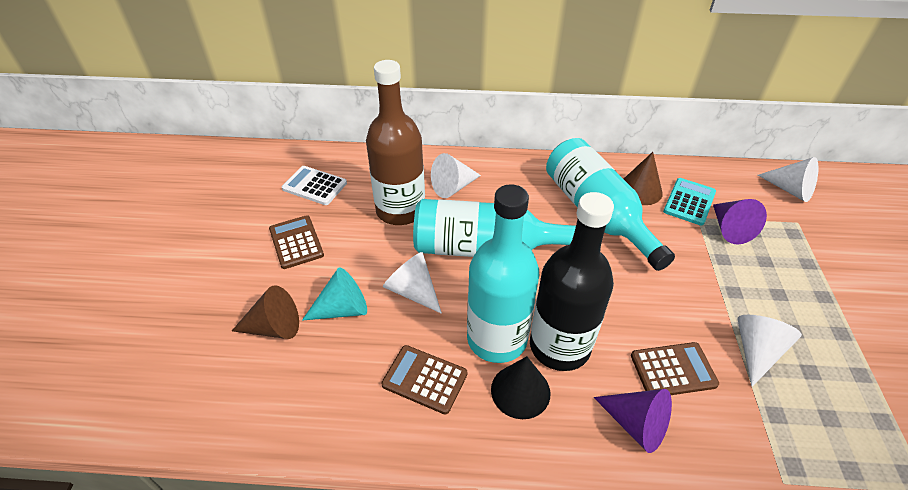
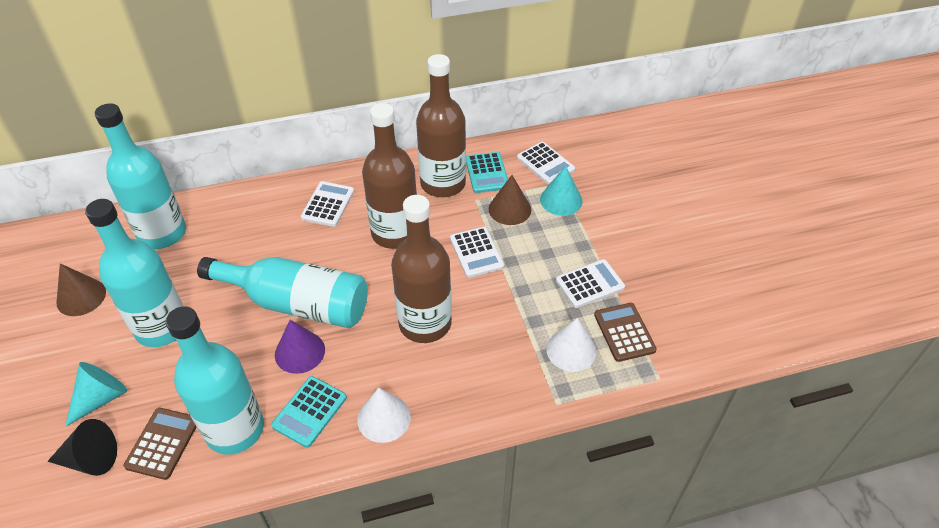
black bottle: 1 -> 0
brown bottle: 1 -> 3
brown calculator: 3 -> 2
purple cone: 2 -> 1
turquoise bottle: 3 -> 4
turquoise calculator: 1 -> 2
turquoise cone: 1 -> 2
white calculator: 1 -> 4
white cone: 4 -> 2

